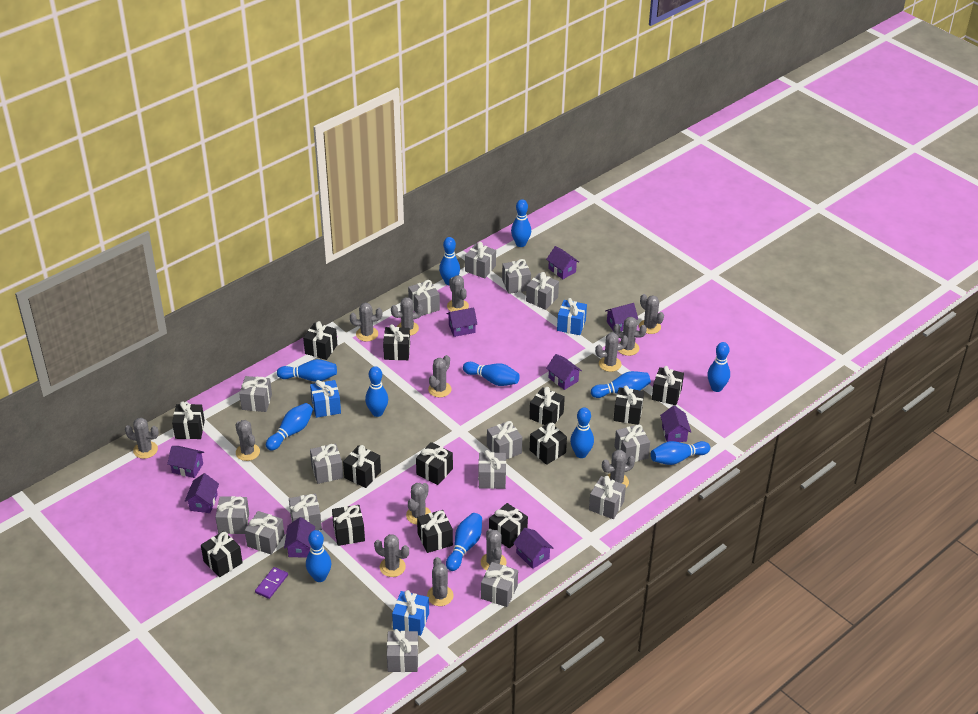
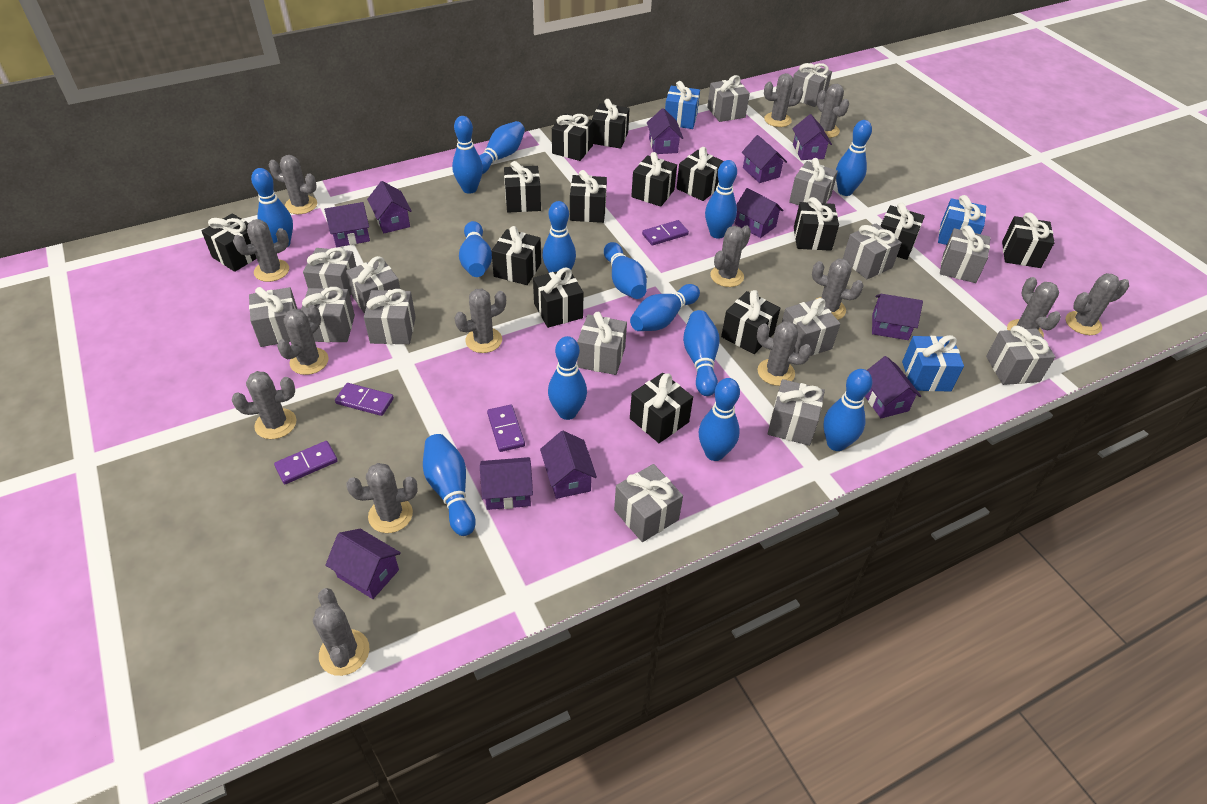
black gift: 13 -> 14
blue bowling pin: 12 -> 14
purple domino: 1 -> 4
purple house: 9 -> 11

